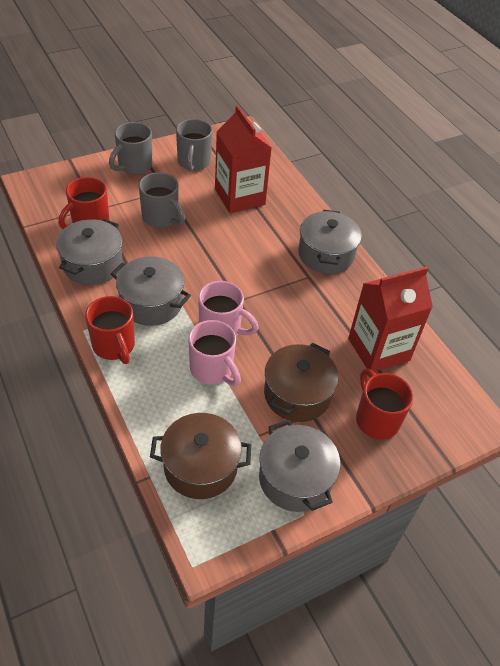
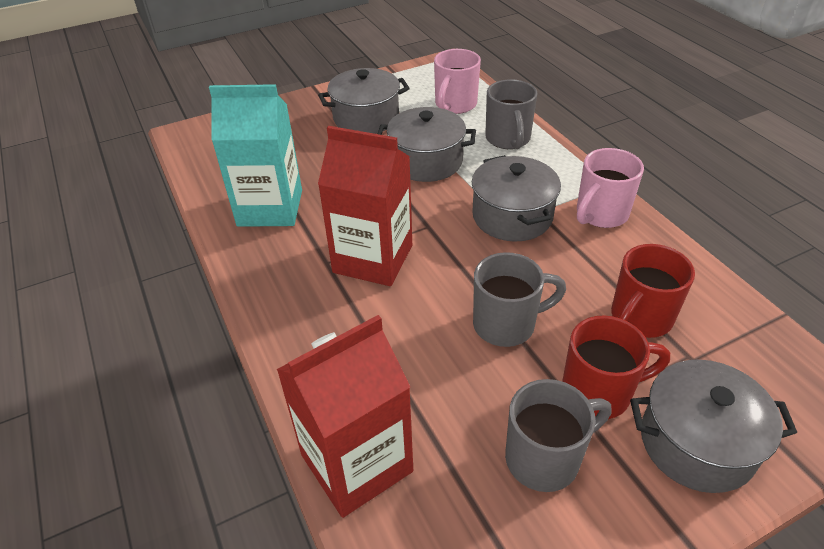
brown pot: 2 -> 0
red mug: 3 -> 2
turquoise carton: 0 -> 1

